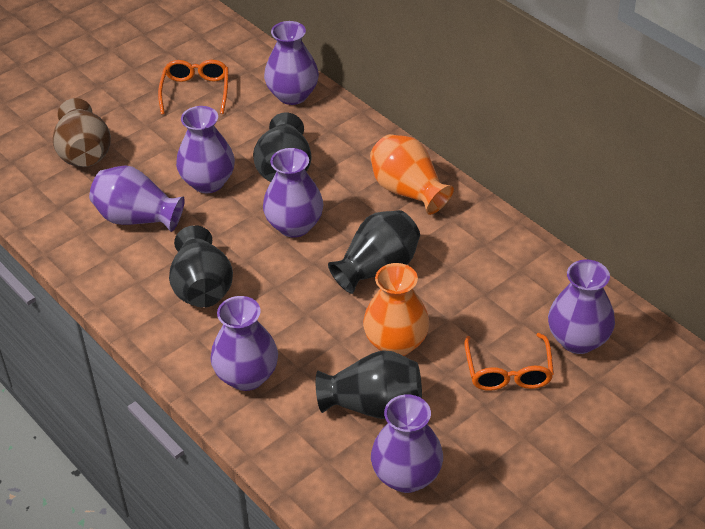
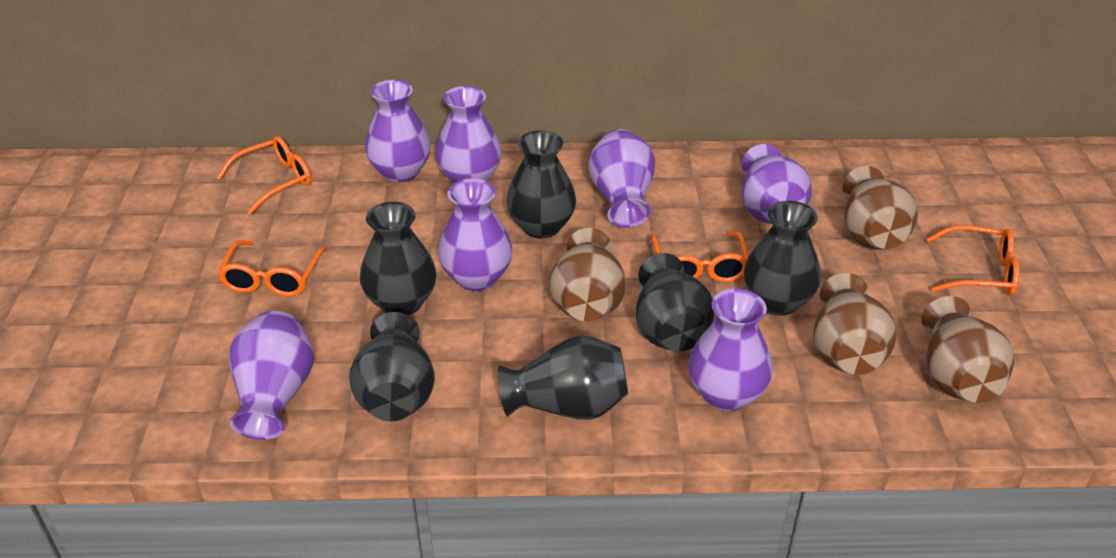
black vase: 4 -> 6
brown vase: 1 -> 4
orange glasses: 2 -> 4
orange vase: 2 -> 0

